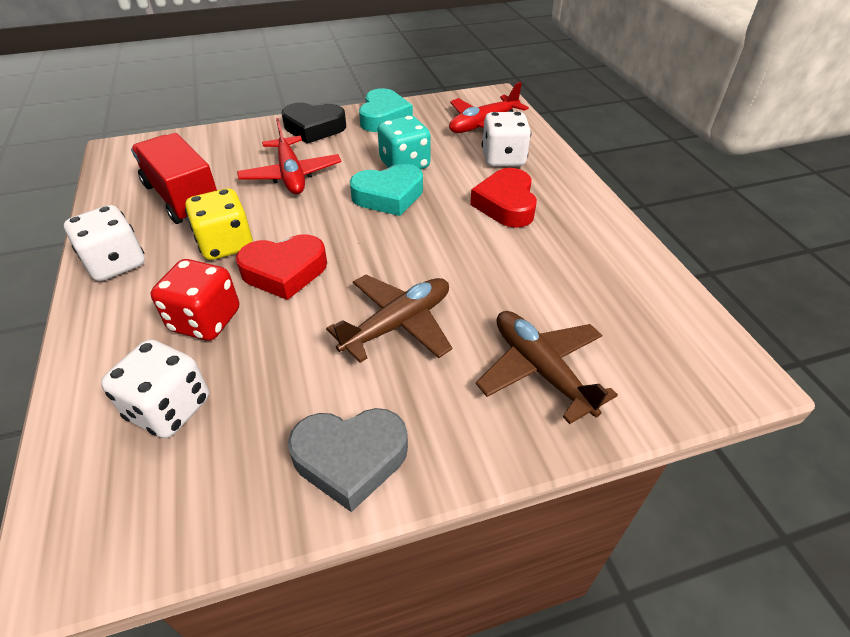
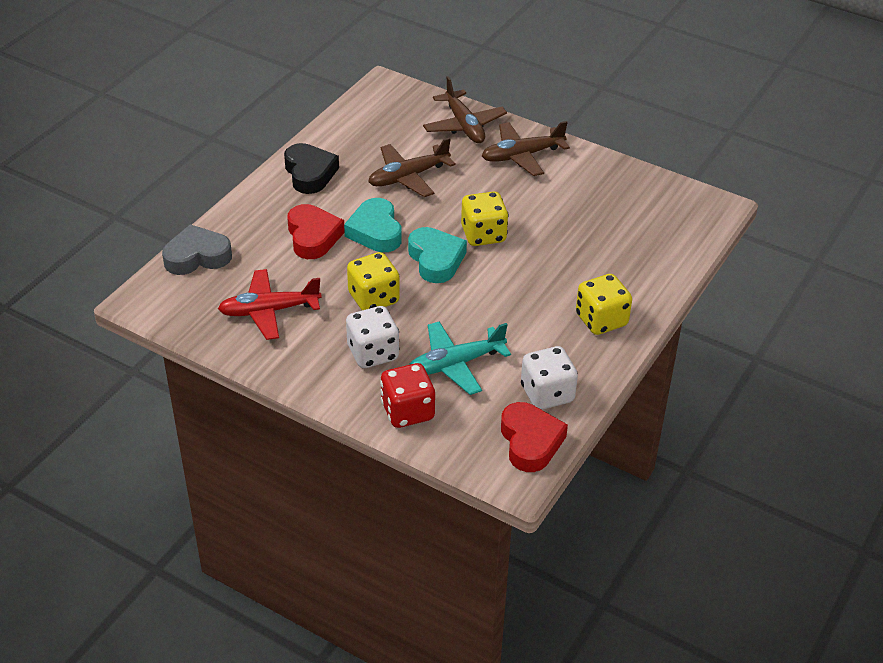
brown plane: 2 -> 3
red plane: 2 -> 1
red truck: 1 -> 0
turquoise dice: 1 -> 0
turquoise plane: 0 -> 1
white dice: 3 -> 2
yellow dice: 1 -> 3

